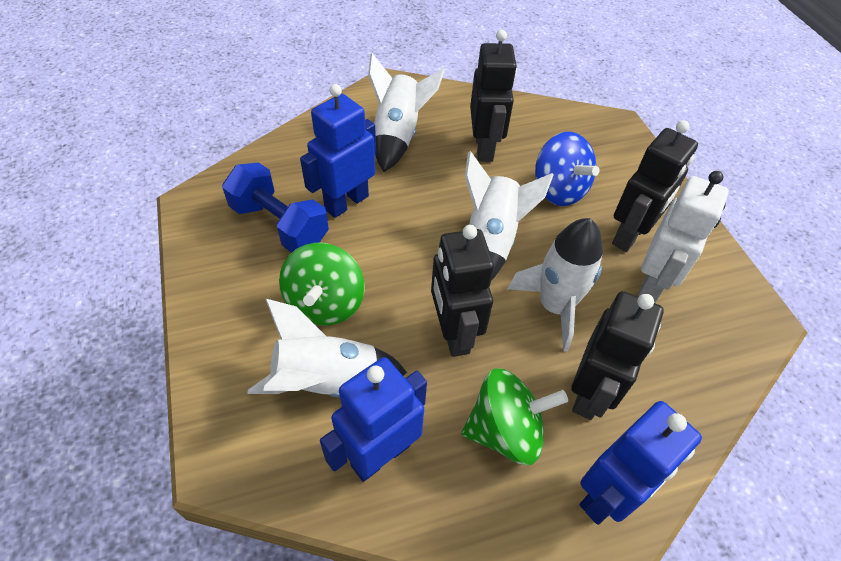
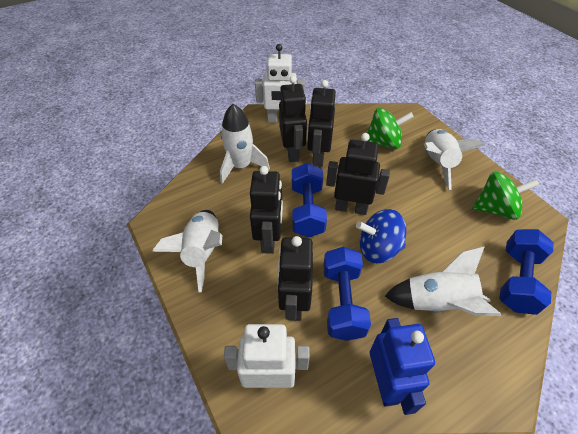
black robot: 4 -> 5
blue dumbbell: 1 -> 3
blue robot: 3 -> 1
white robot: 1 -> 2

